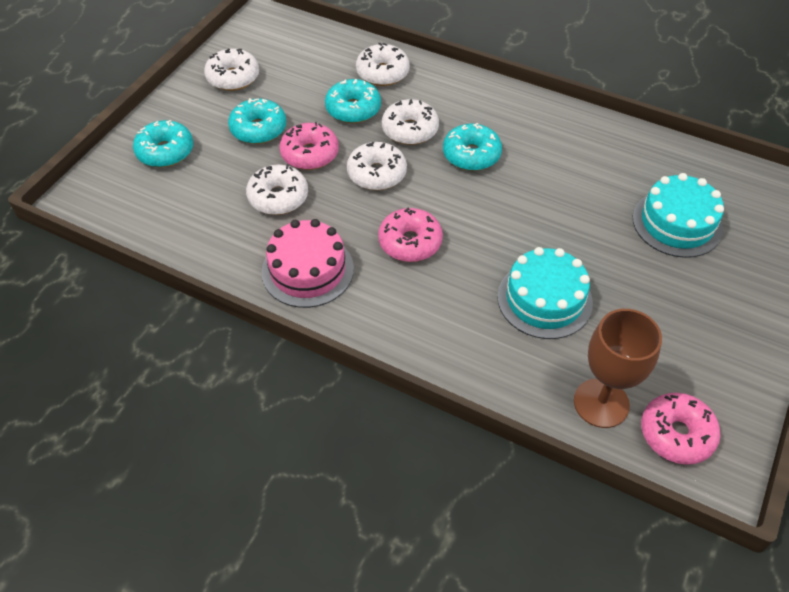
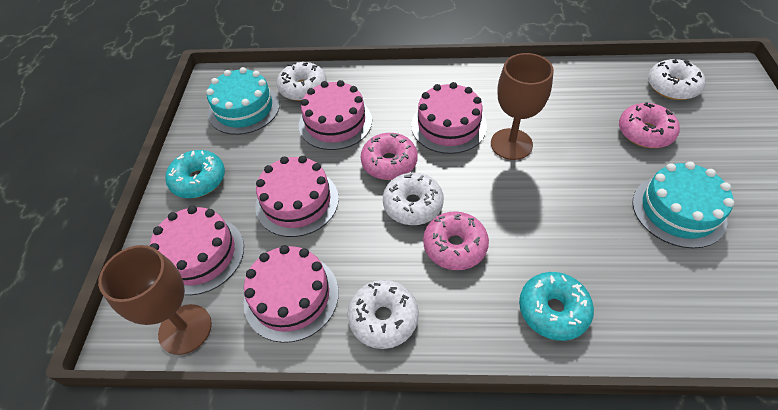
brown goblet: 1 -> 2
pink cake: 1 -> 5
turquoise donut: 4 -> 2
white donut: 5 -> 4

